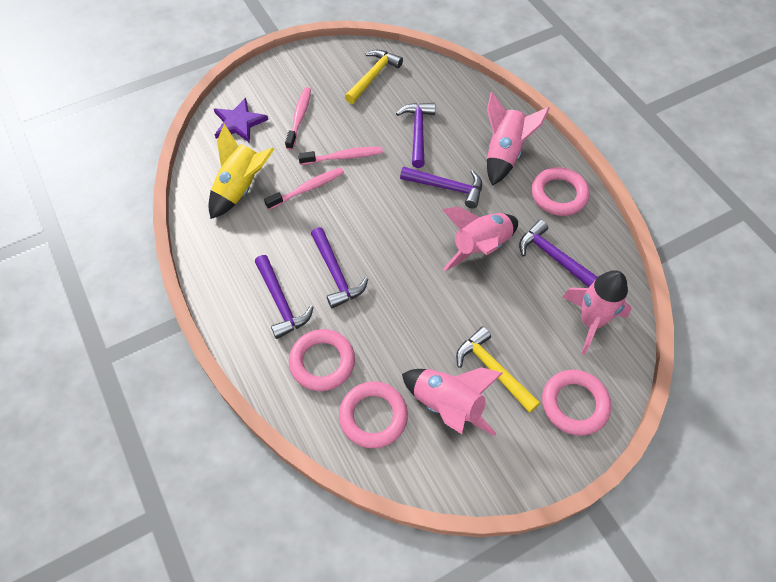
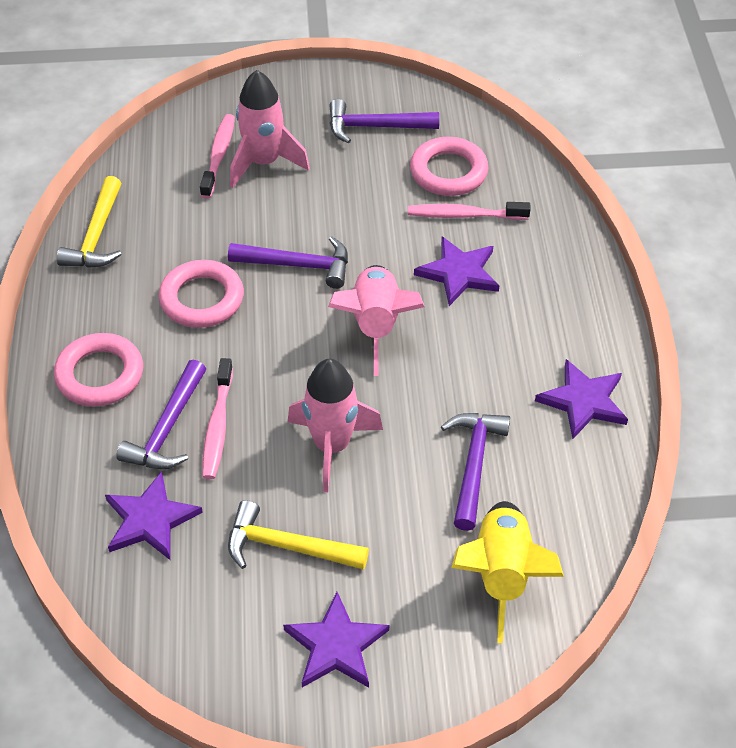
pink ring: 4 -> 3
pink rocket: 4 -> 3
purple hammer: 5 -> 4
purple star: 1 -> 4

